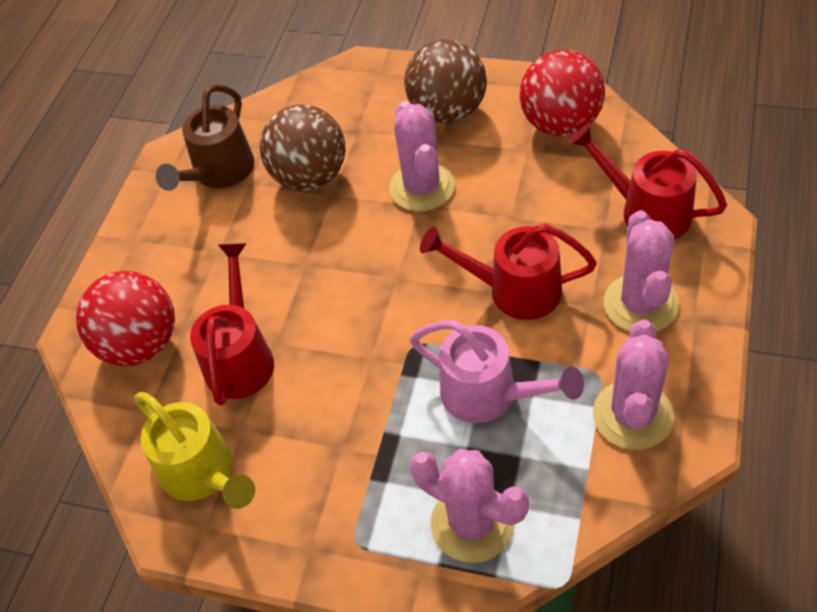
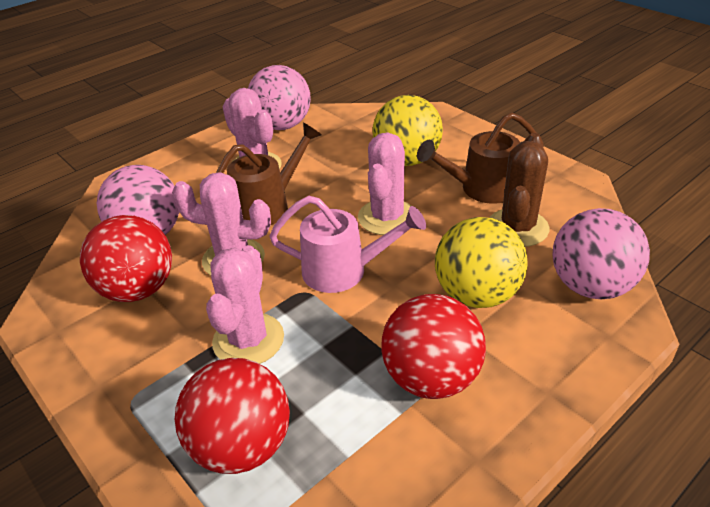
brown ball: 2 -> 0
brown cactus: 0 -> 1
brown watering can: 1 -> 2
pink ball: 0 -> 3
red ball: 2 -> 3
red watering can: 3 -> 0
yellow ball: 0 -> 2
yellow watering can: 1 -> 0

